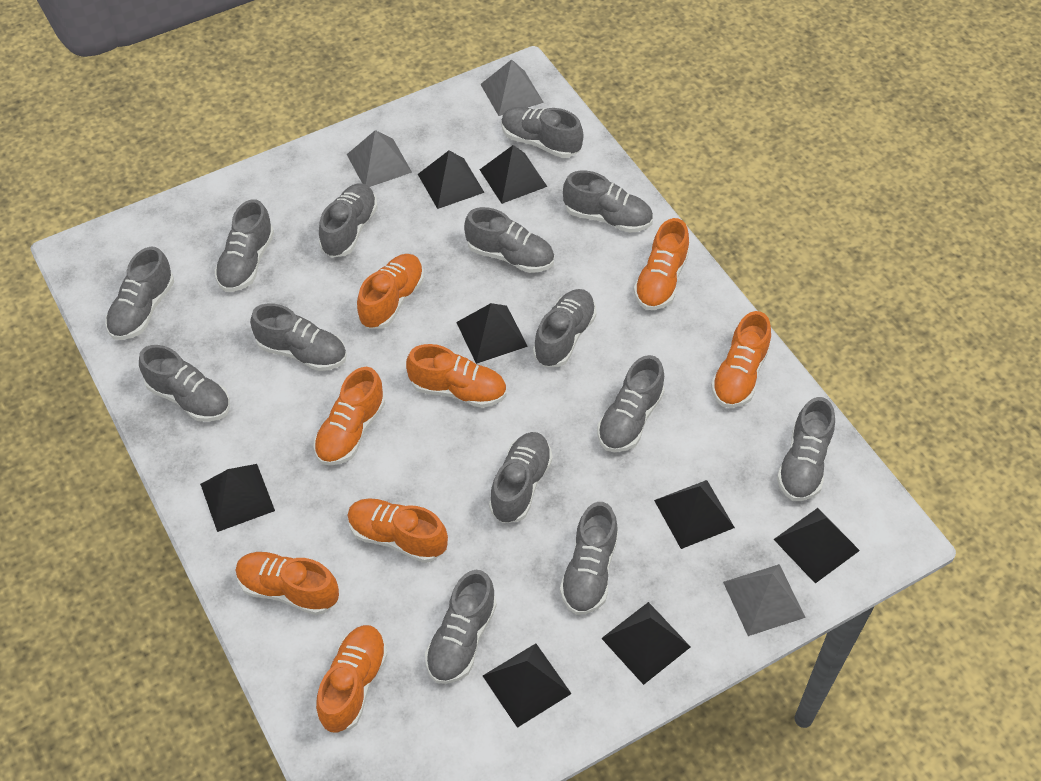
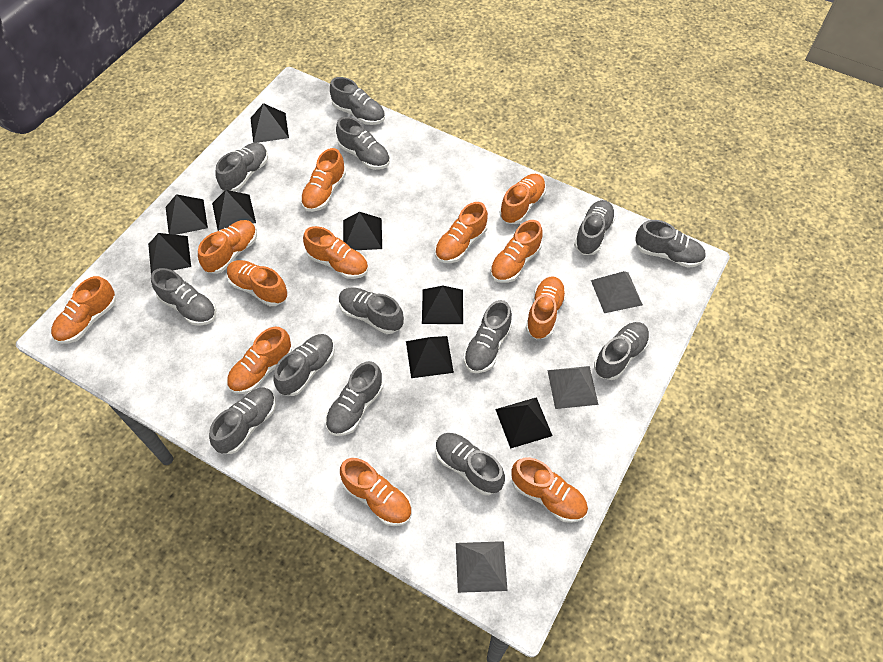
grey shoe: 14 -> 13
orange shoe: 8 -> 12

